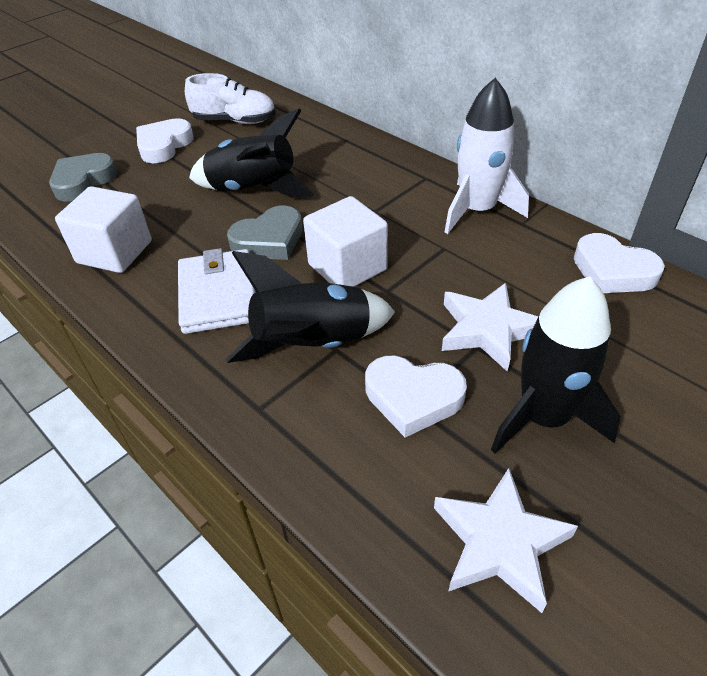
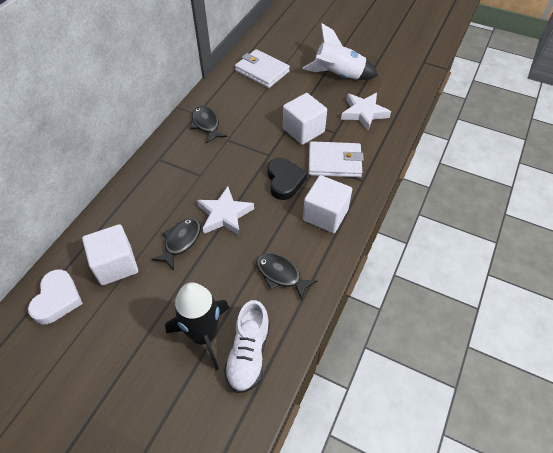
black fish: 0 -> 3
black heart: 0 -> 1
black rocket: 3 -> 1
grey heart: 2 -> 0
white cube: 2 -> 3
white heart: 3 -> 1
white wallet: 1 -> 2

